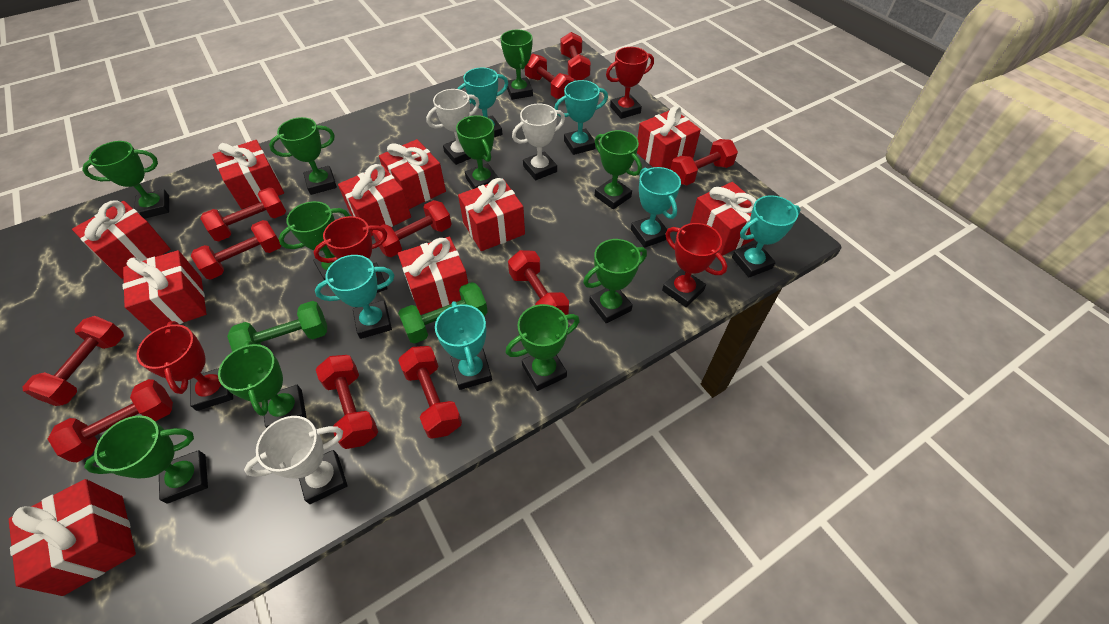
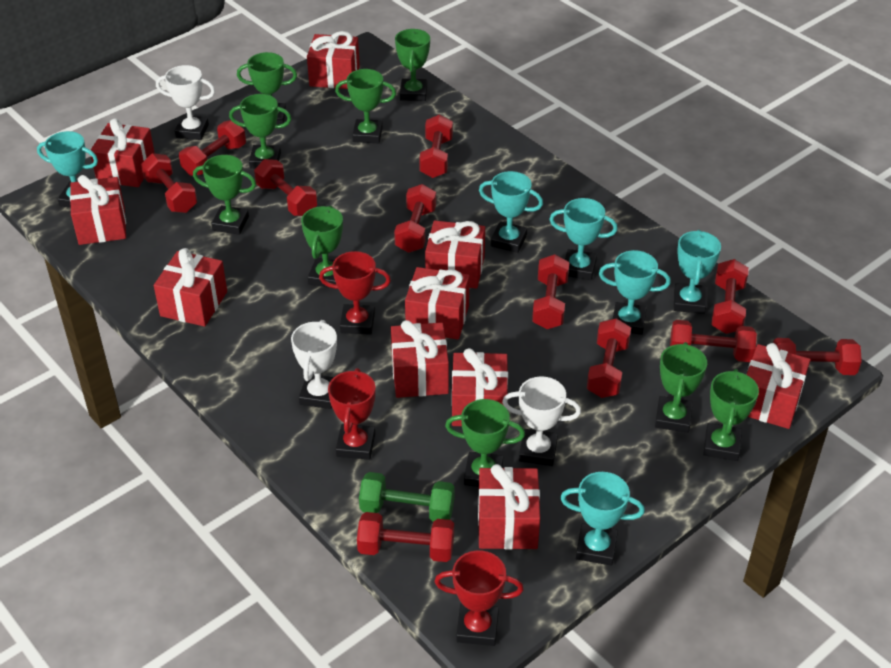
green dumbbell: 2 -> 1
green trophy: 10 -> 9
red trophy: 4 -> 3

